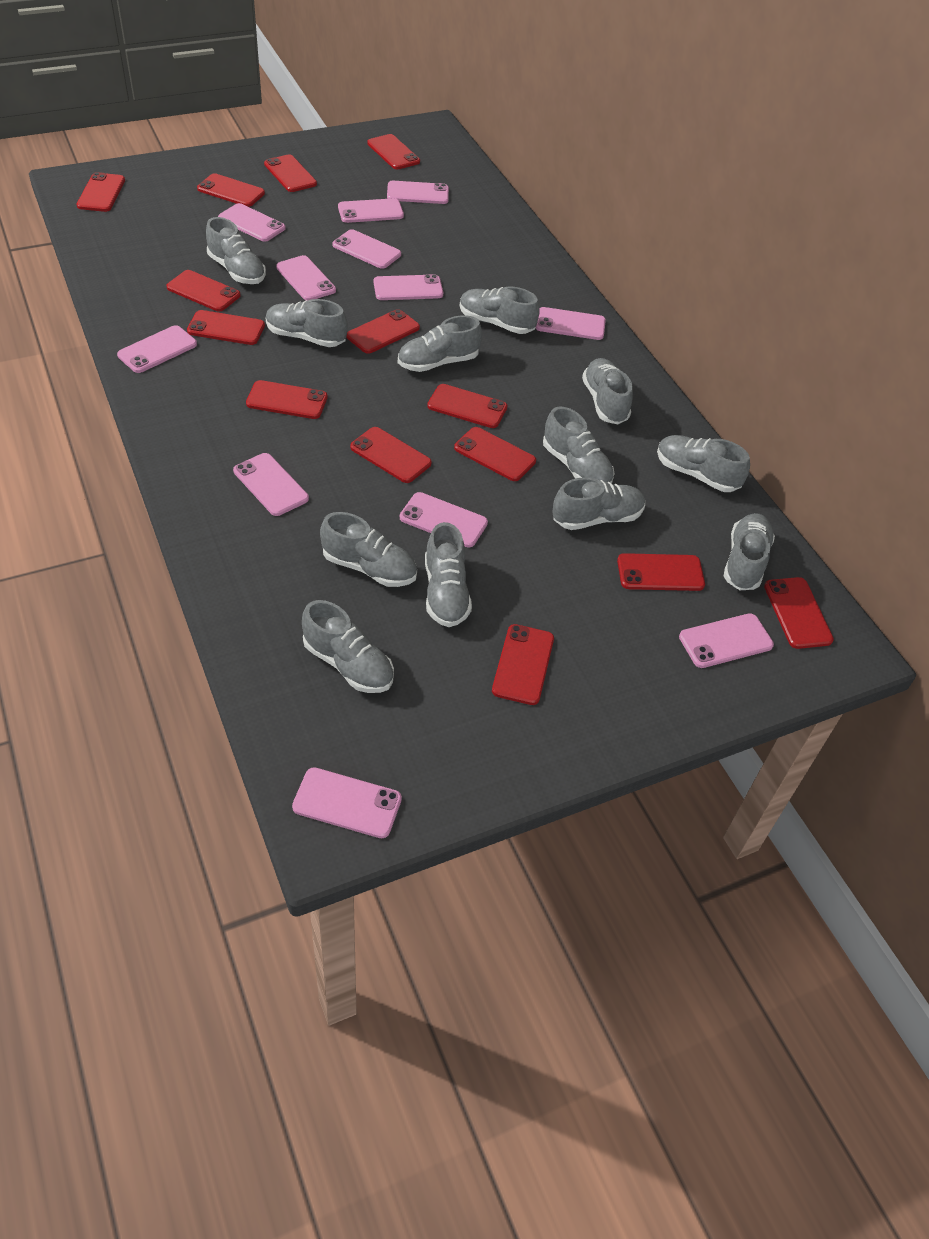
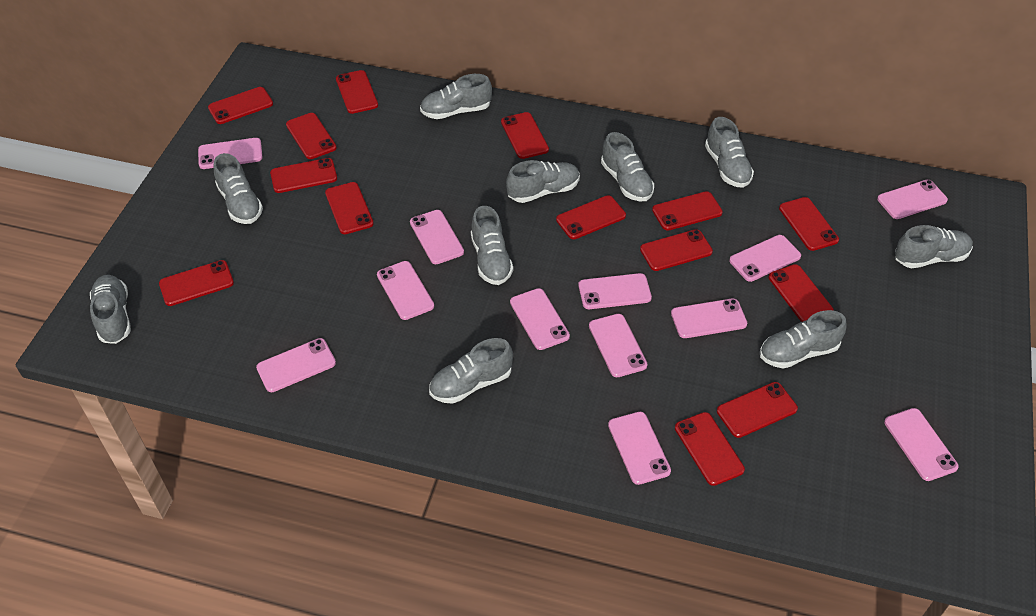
grey shoe: 12 -> 10

